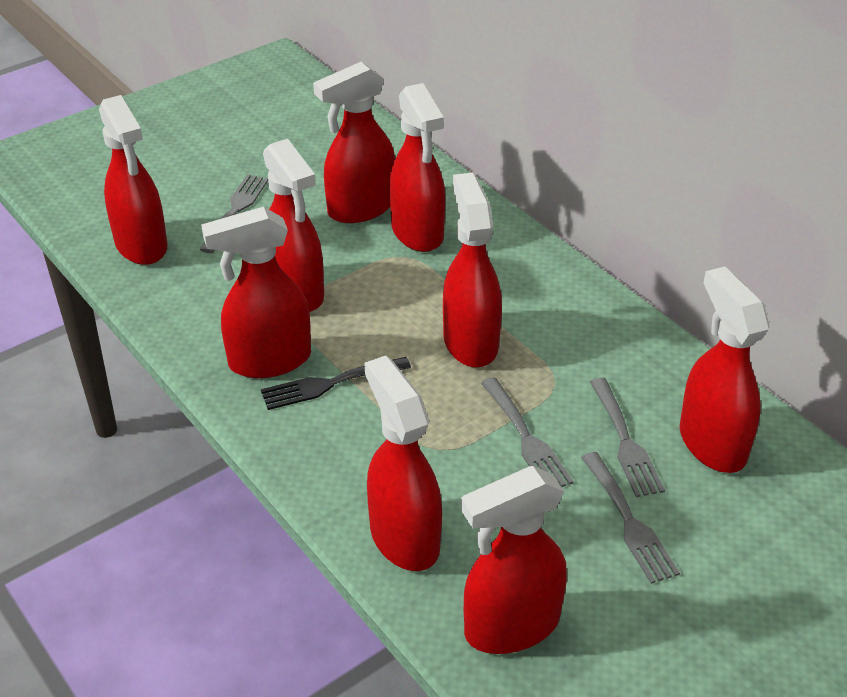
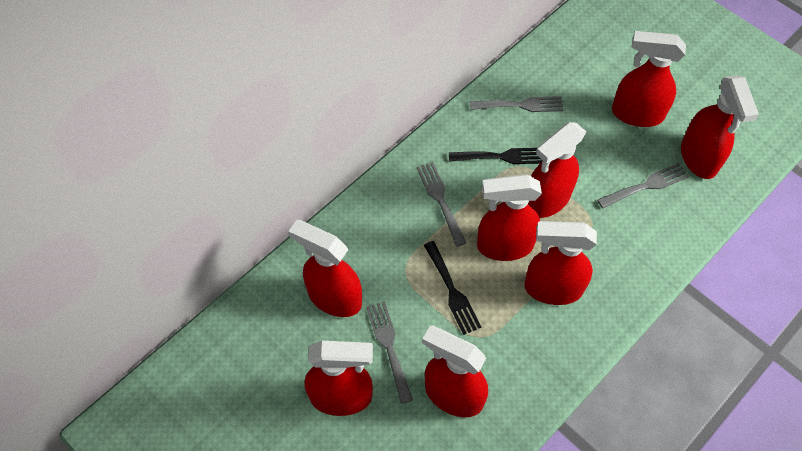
black fork: 1 -> 2
red spray bottle: 9 -> 8

